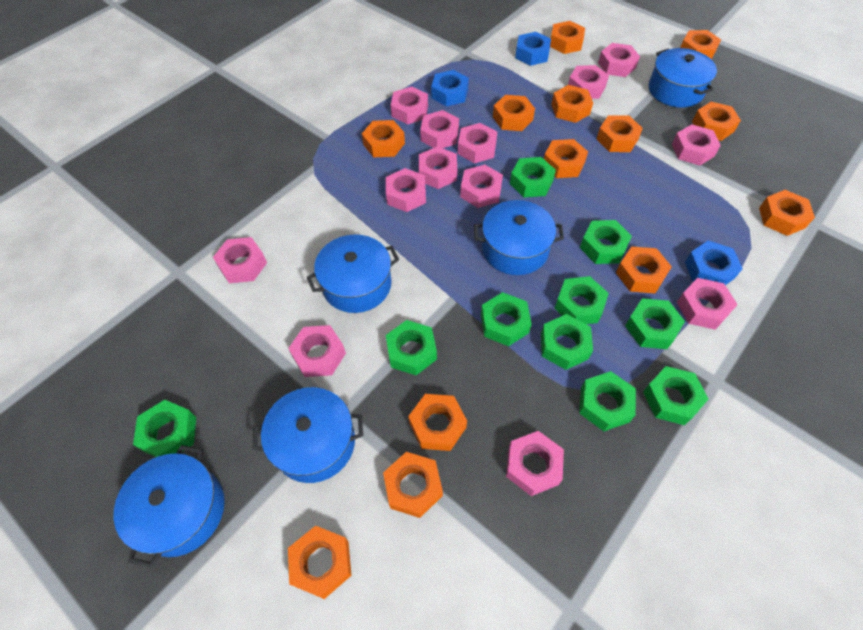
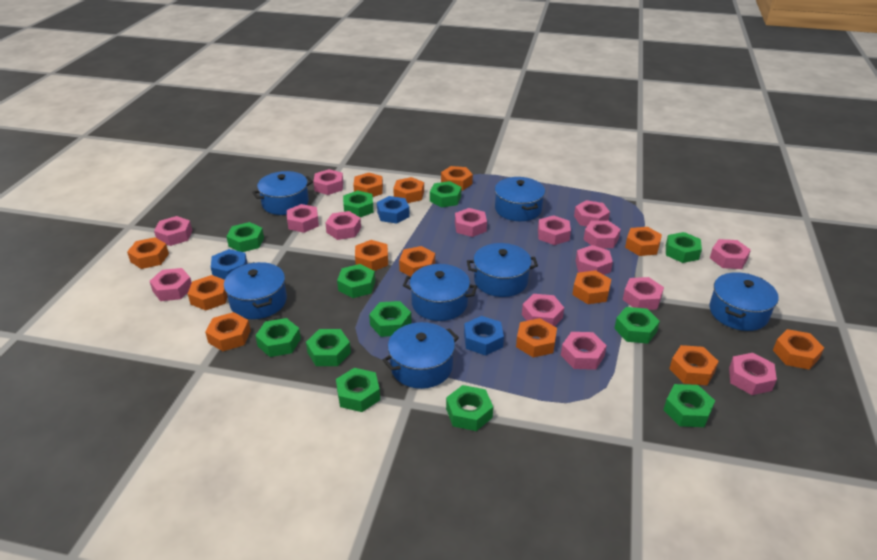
blue pot: 5 -> 7
green nut: 10 -> 12
pink nut: 13 -> 15

